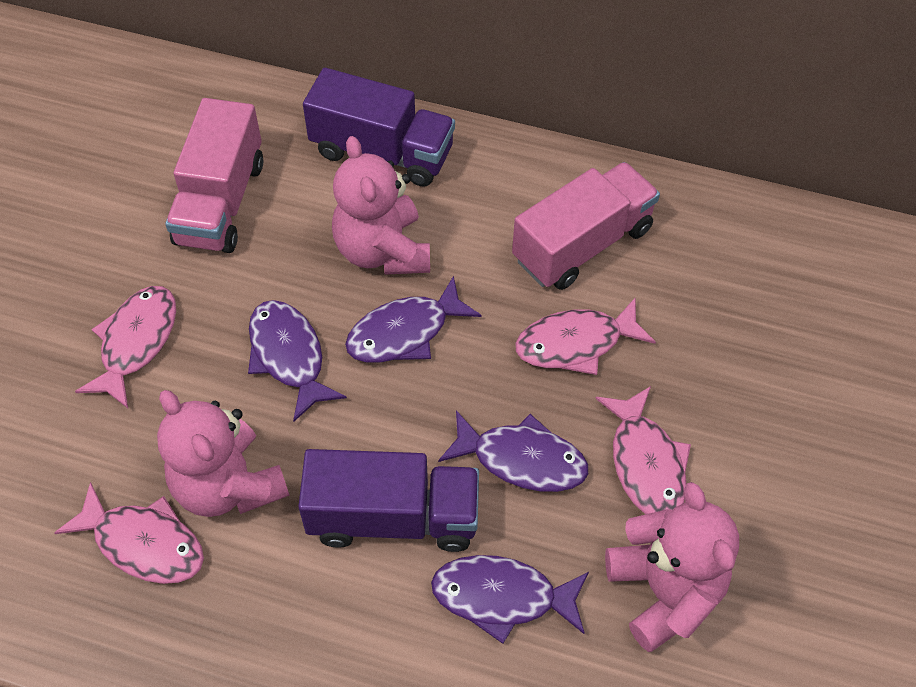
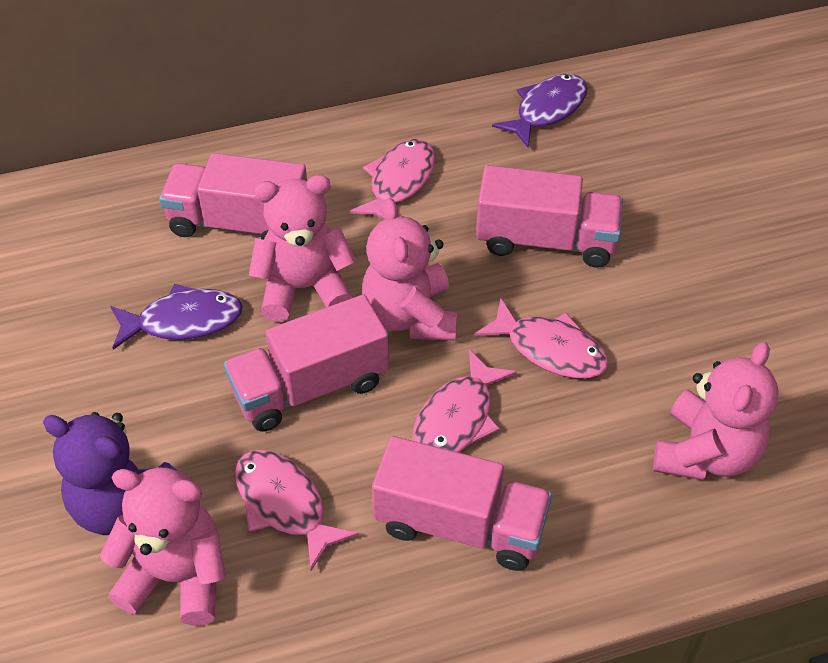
pink teddy bear: 3 -> 4
pink truck: 2 -> 4
purple fish: 4 -> 2
purple teddy bear: 0 -> 1
purple truck: 2 -> 0

